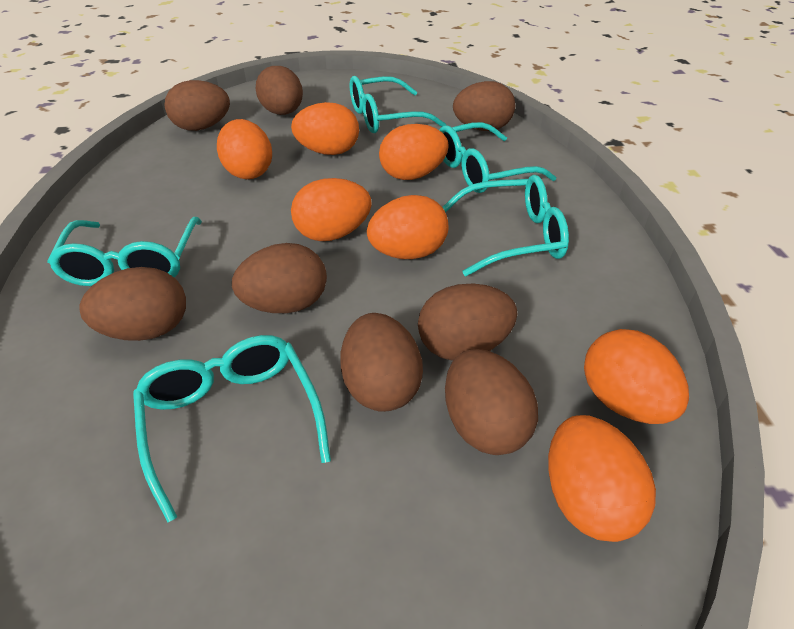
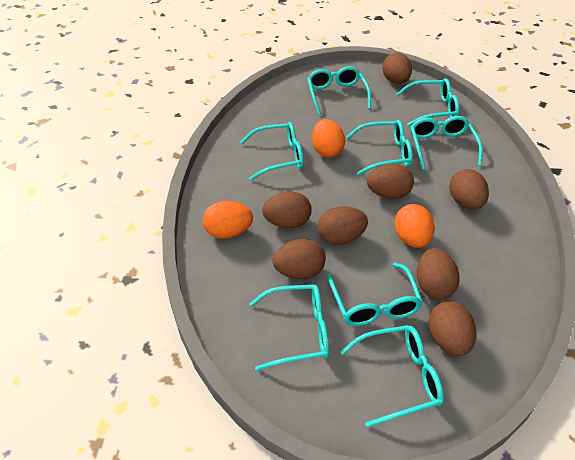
orange egg: 7 -> 3
turquoise glasses: 5 -> 8

